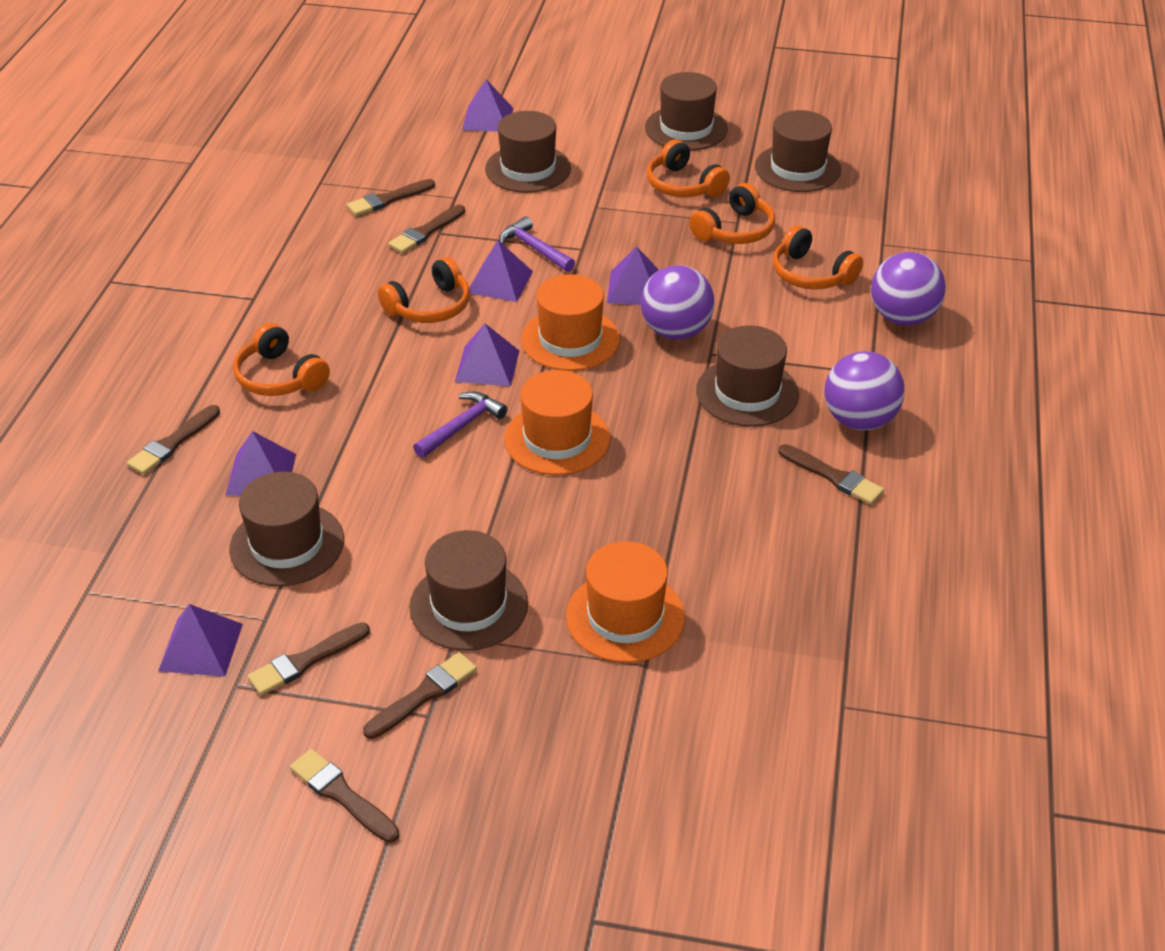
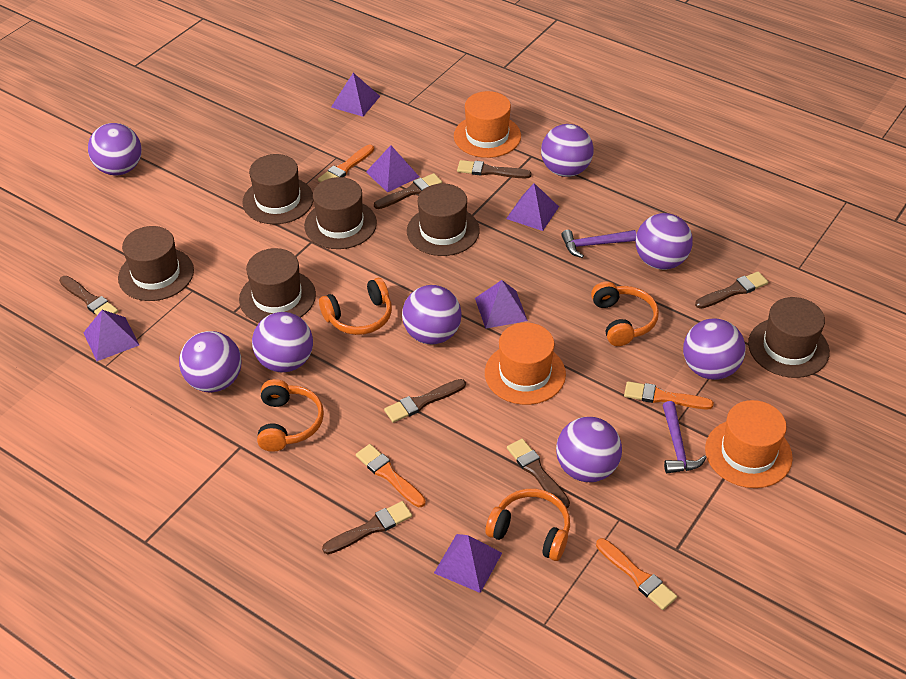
orange brush: 0 -> 4
orange headphones: 5 -> 4
purple ball: 3 -> 8

